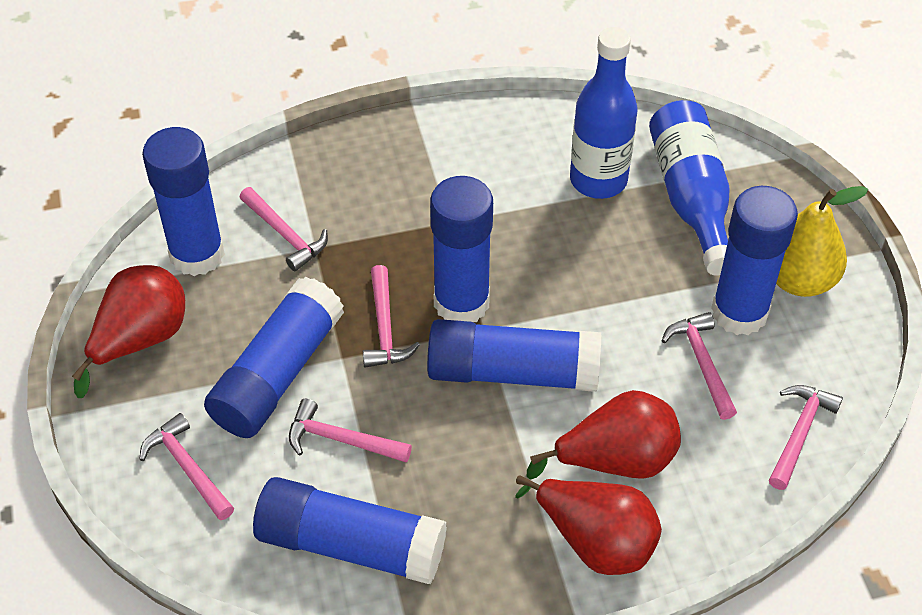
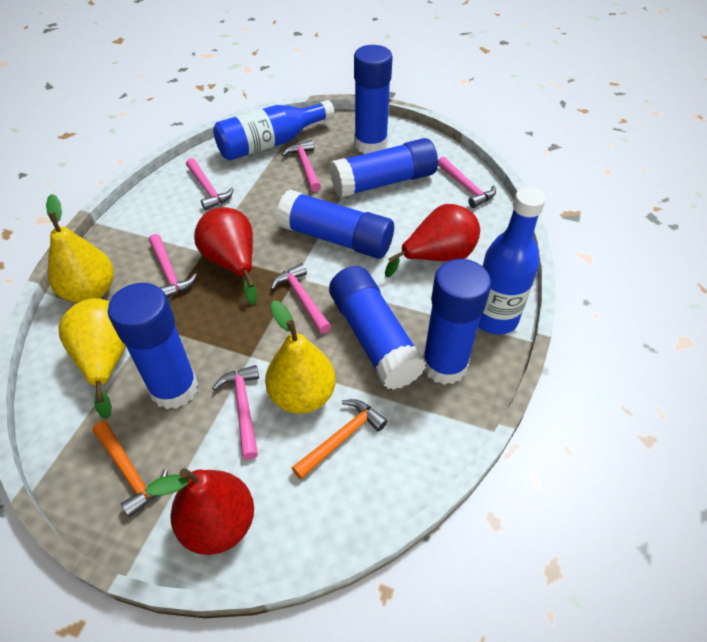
orange hammer: 0 -> 2
yellow pear: 1 -> 3

